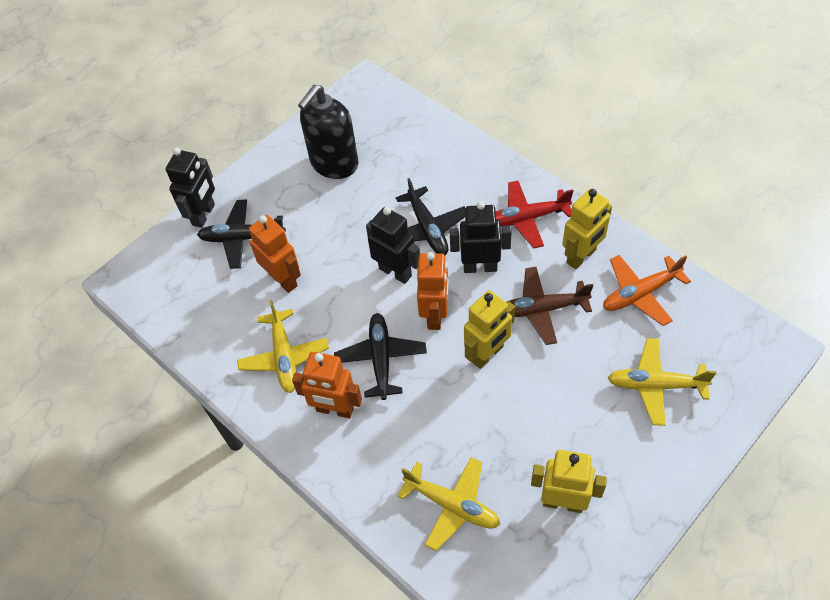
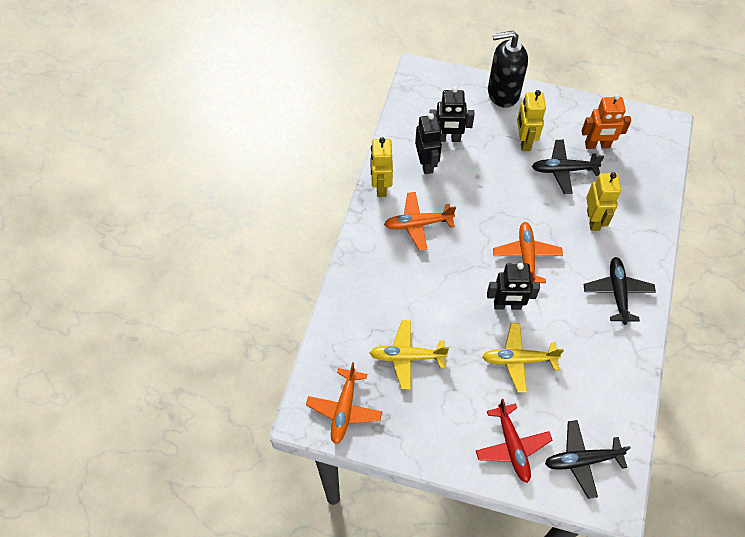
brown plane: 1 -> 0
orange plane: 1 -> 3
orange robot: 3 -> 1
yellow plane: 3 -> 2

